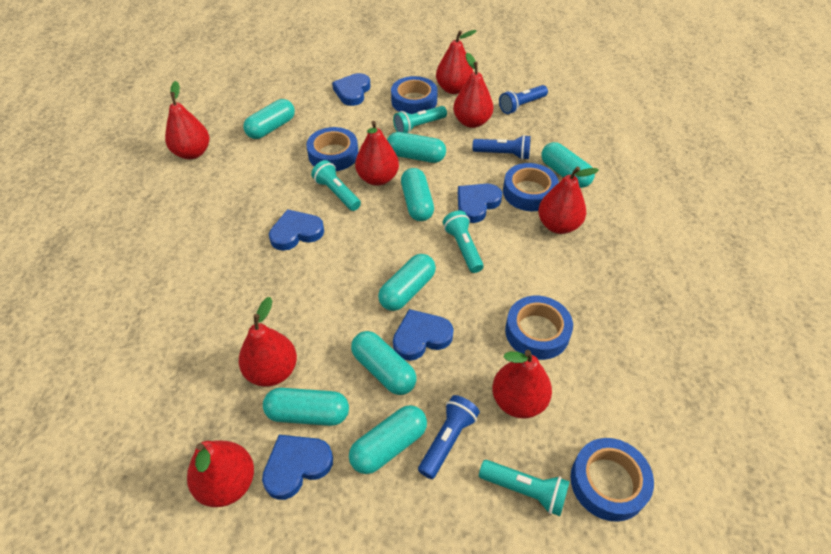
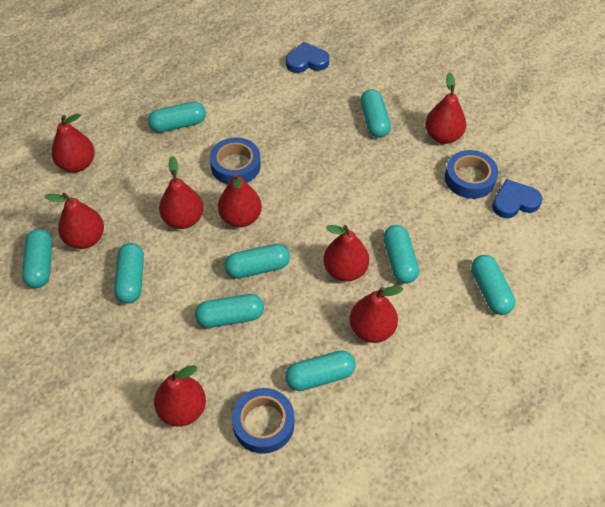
blue flashlight: 3 -> 0
blue heart: 5 -> 2
blue tape: 5 -> 3
turquoise capsule: 8 -> 9
turquoise flashlight: 4 -> 0

